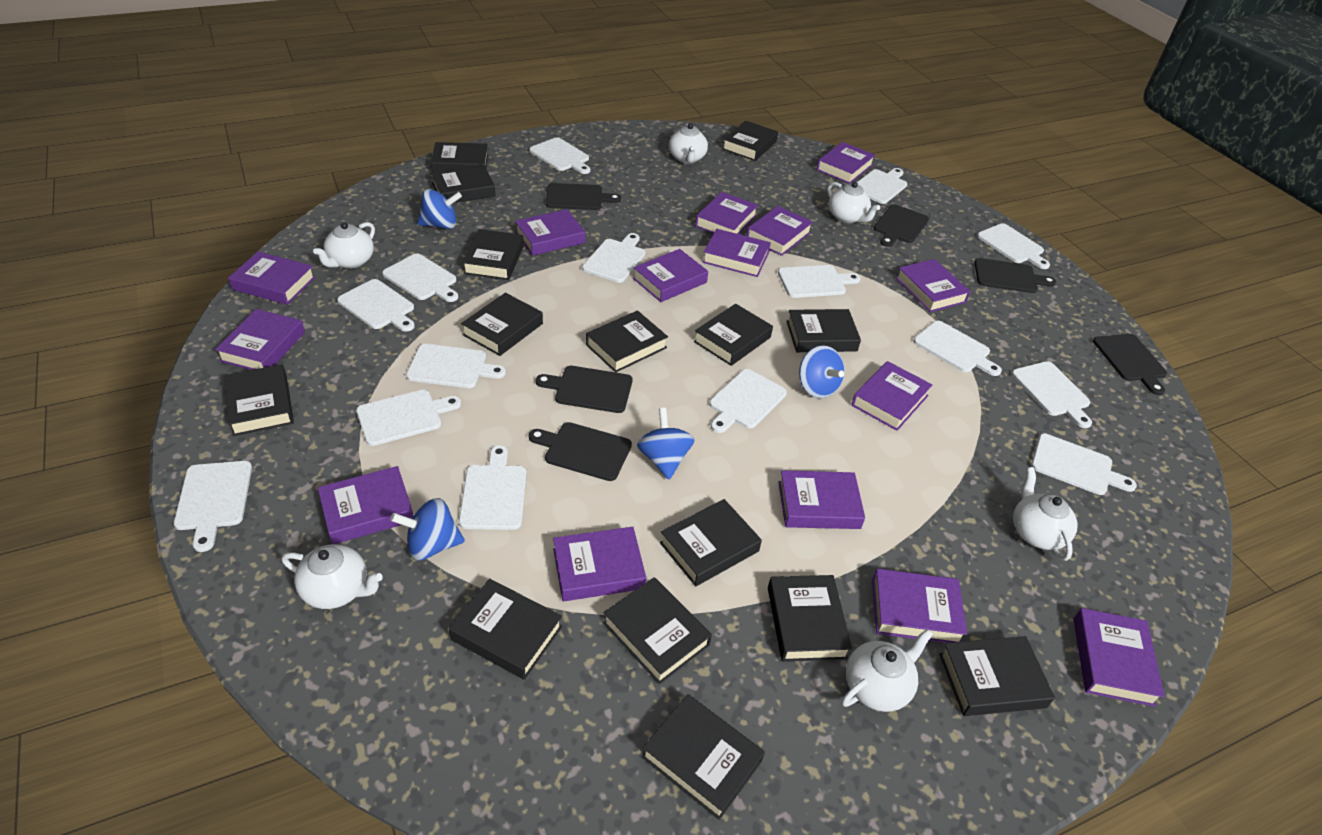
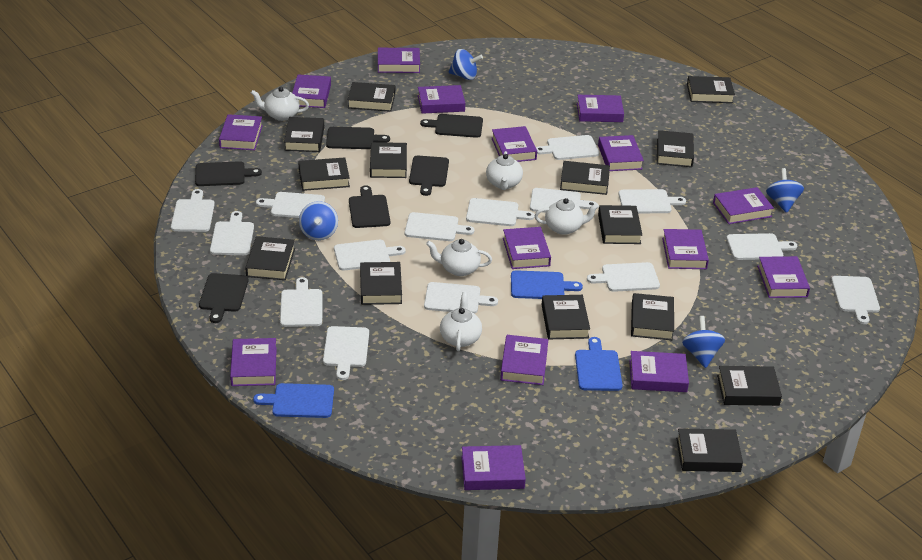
black book: 15 -> 14
blue cutting board: 0 -> 3
white teapot: 6 -> 5

